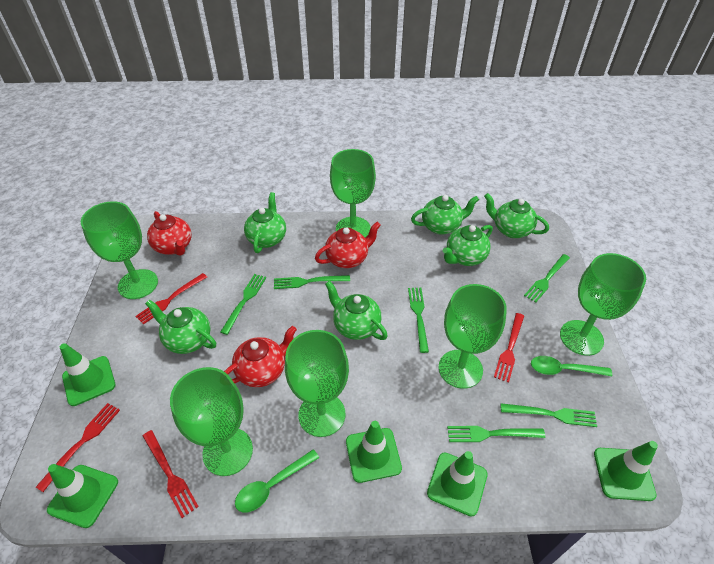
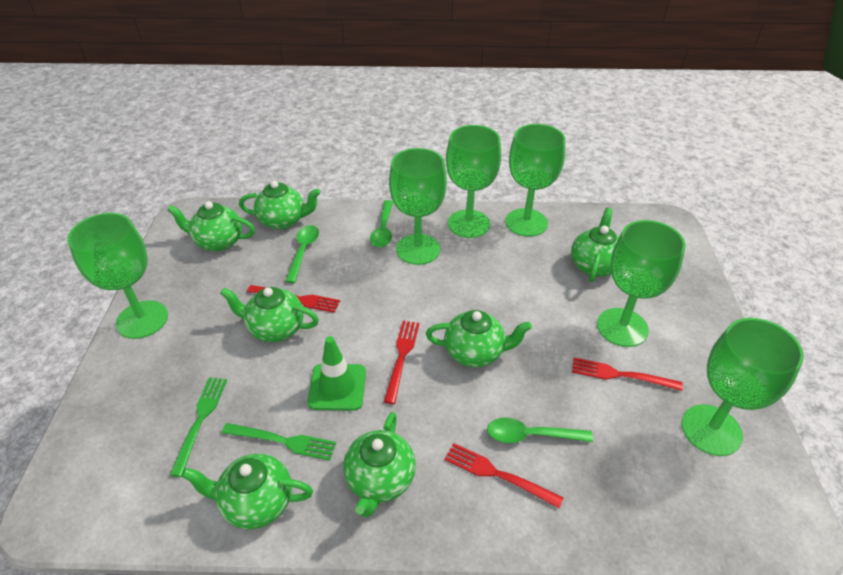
green fork: 6 -> 2
green spoon: 2 -> 3
green teapot: 6 -> 7
green traffic cone: 5 -> 1
red teapot: 3 -> 0

